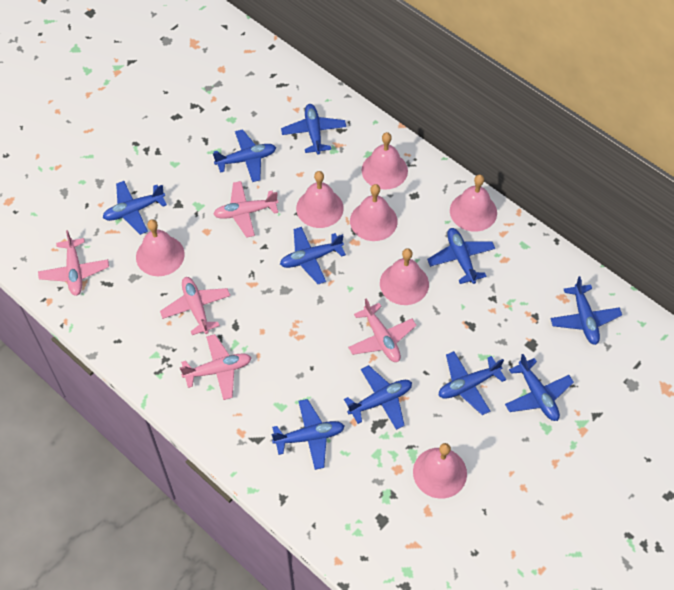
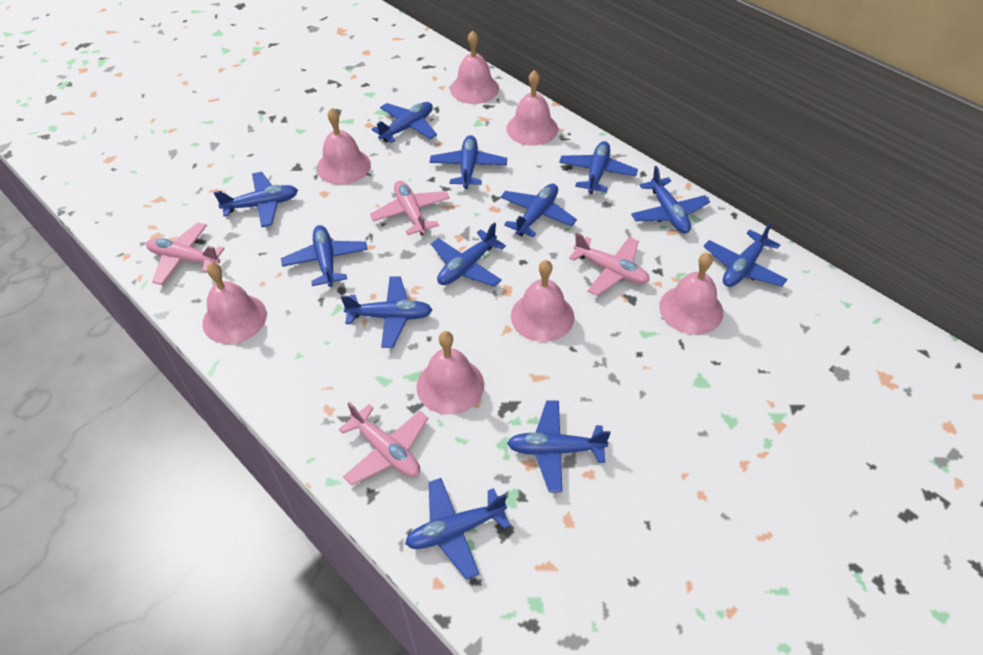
blue plane: 10 -> 12
pink plane: 5 -> 4

